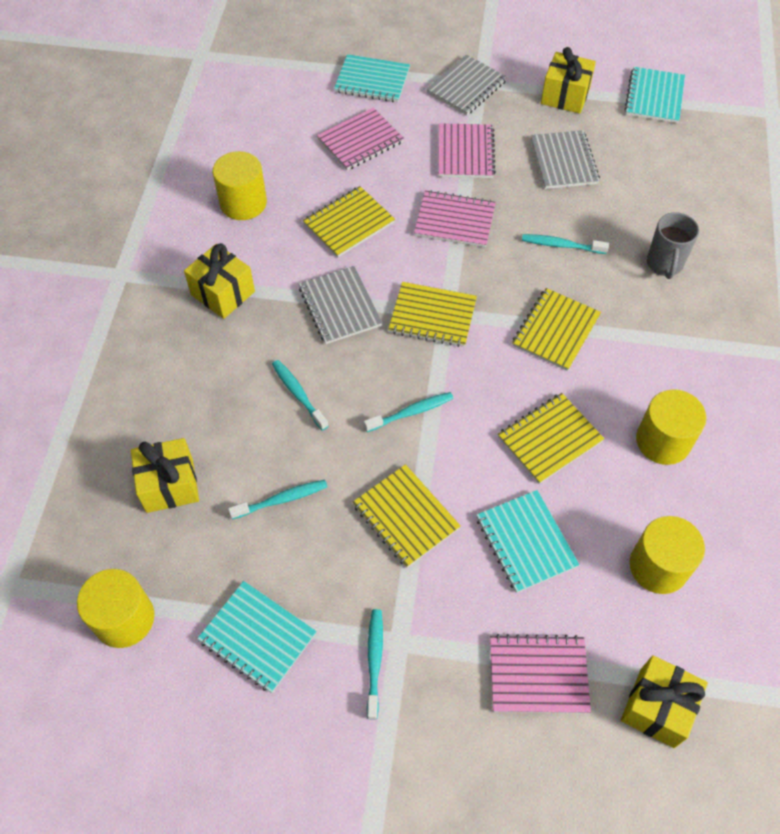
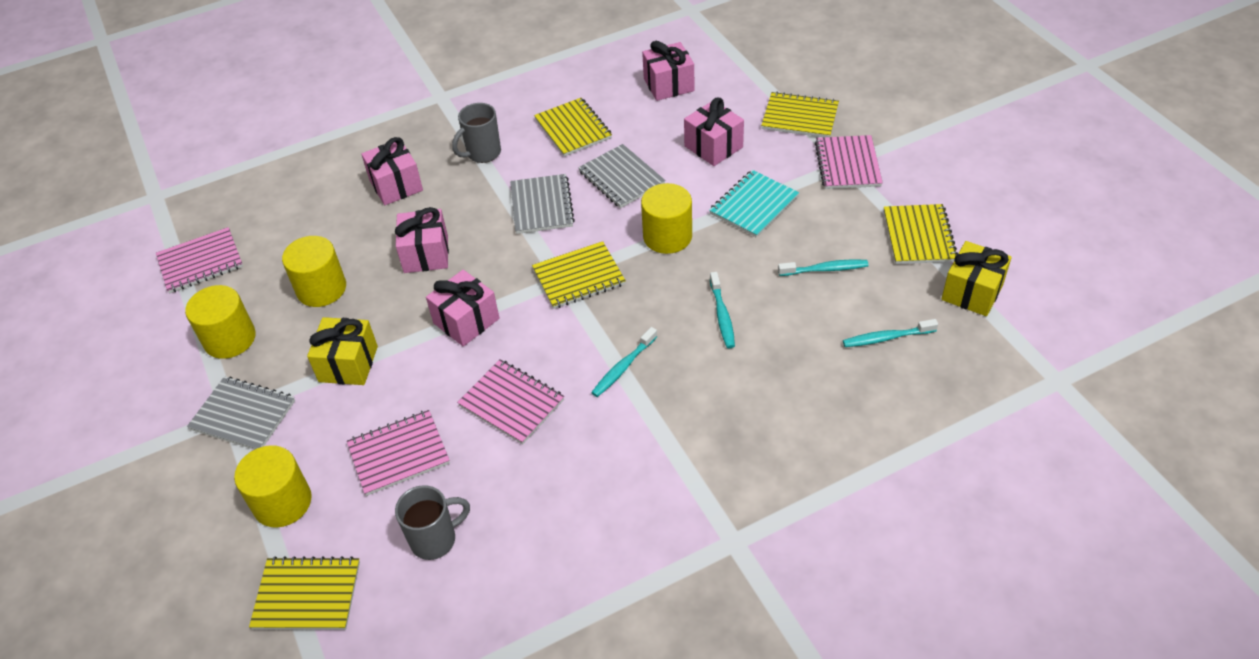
grey mug: 1 -> 2
pink gift: 0 -> 5
turquoise notebook: 4 -> 1
turquoise toothbrush: 5 -> 4
yellow gift: 4 -> 2

